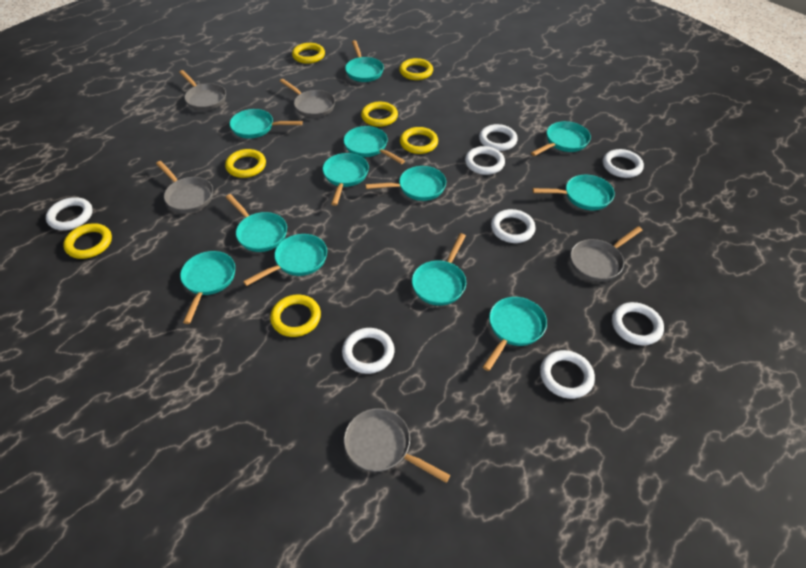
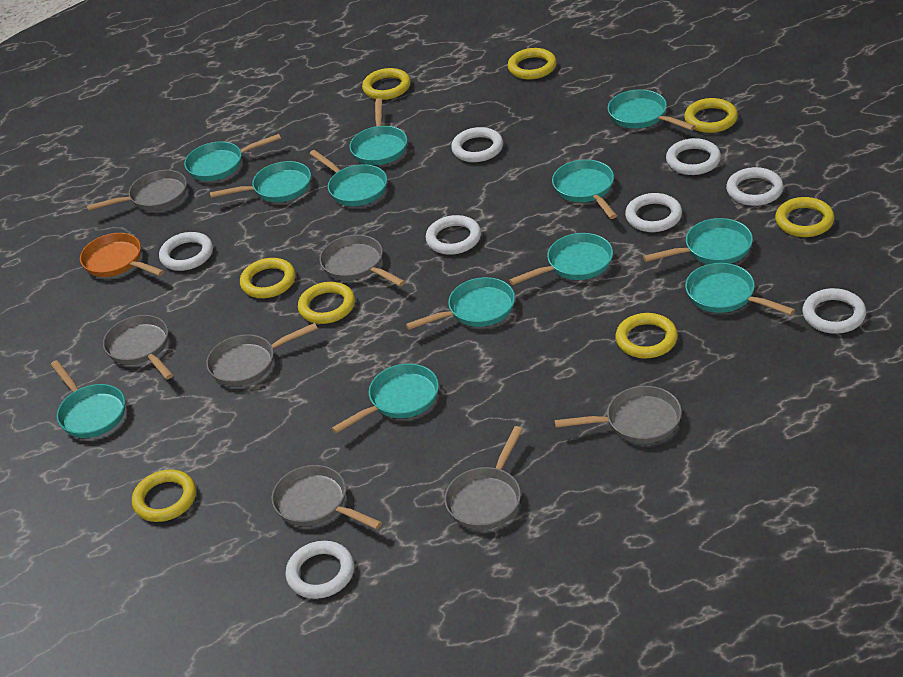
grey pan: 5 -> 7
orange pan: 0 -> 1
yellow ring: 7 -> 8

